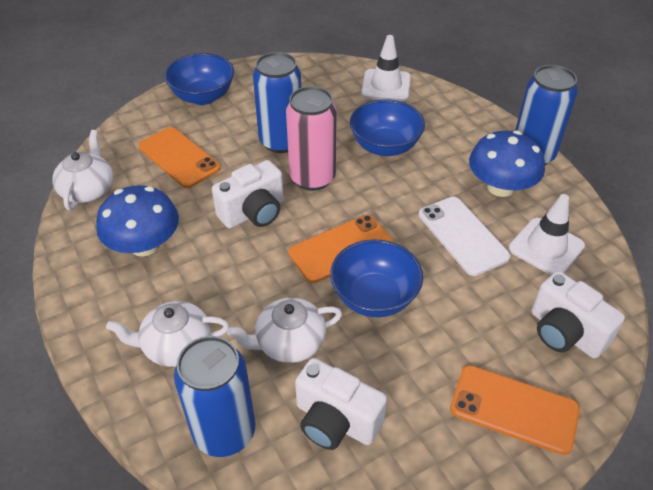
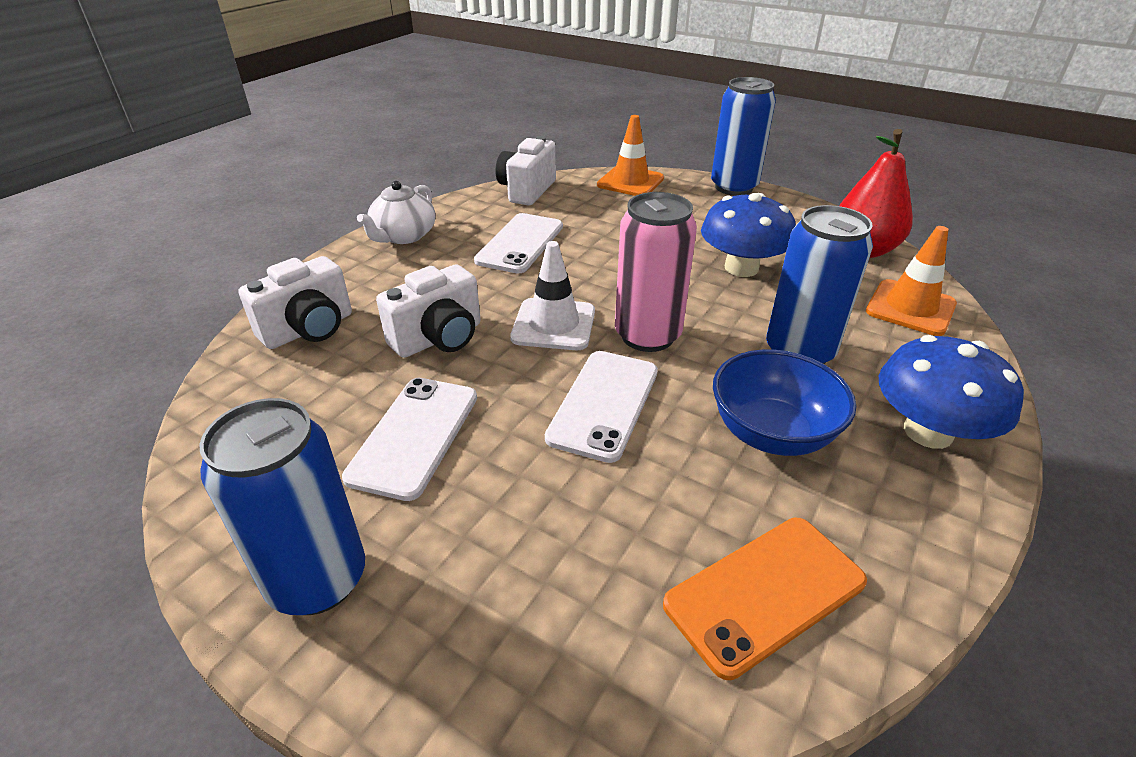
blue bowl: 3 -> 1
orange phone: 3 -> 1
orange traffic cone: 0 -> 2
red pear: 0 -> 1
white phone: 1 -> 3
white teapot: 3 -> 1
white traffic cone: 2 -> 1

